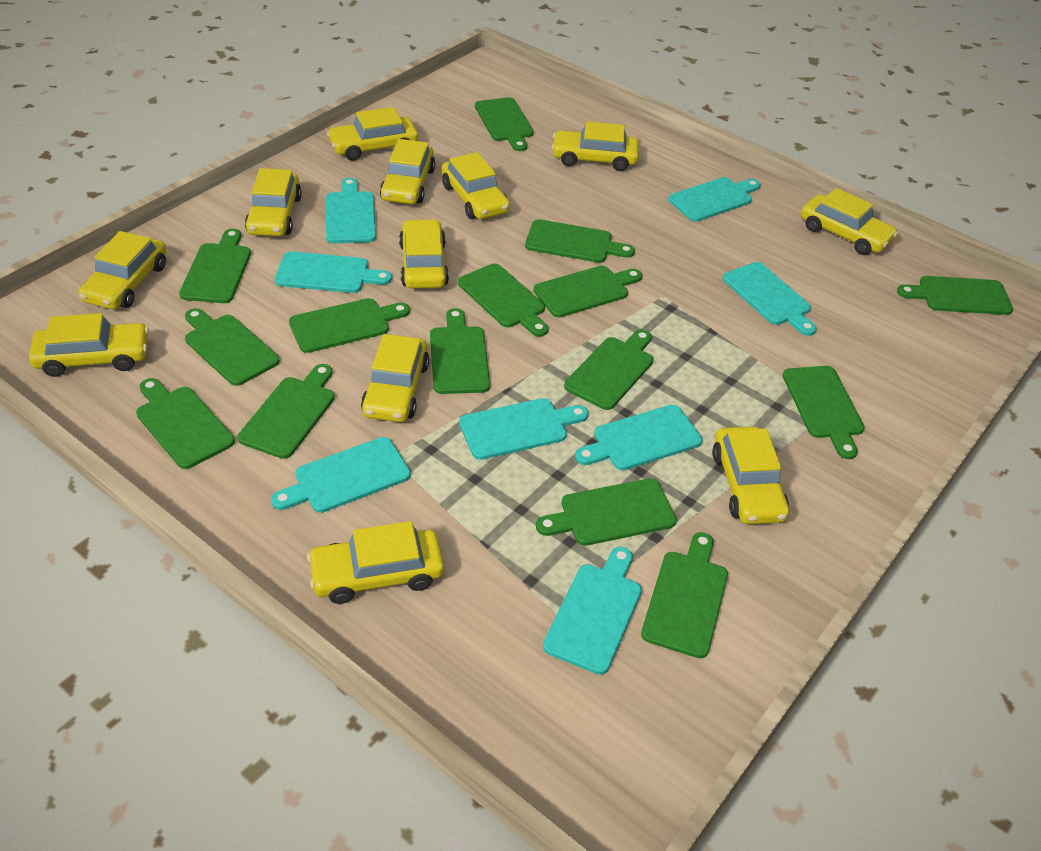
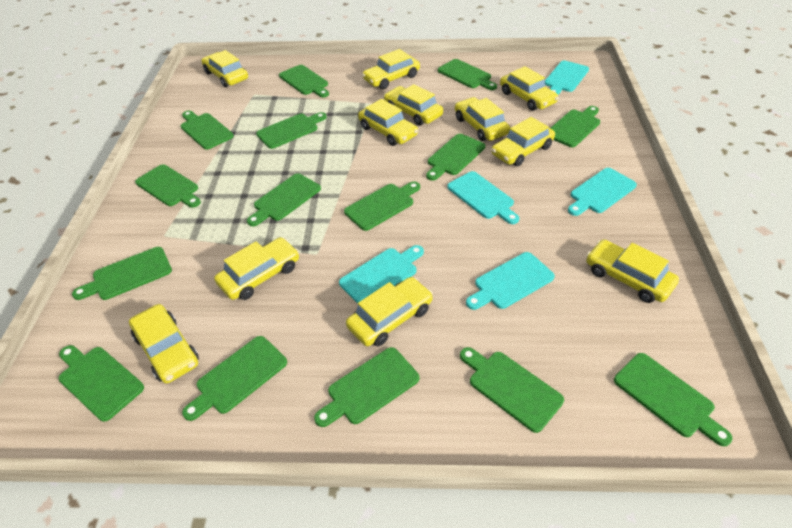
turquoise cutting board: 8 -> 5
yellow car: 12 -> 11

